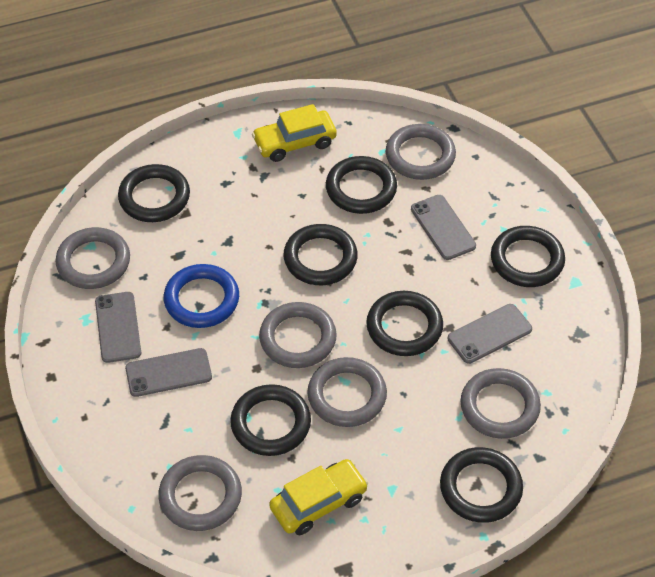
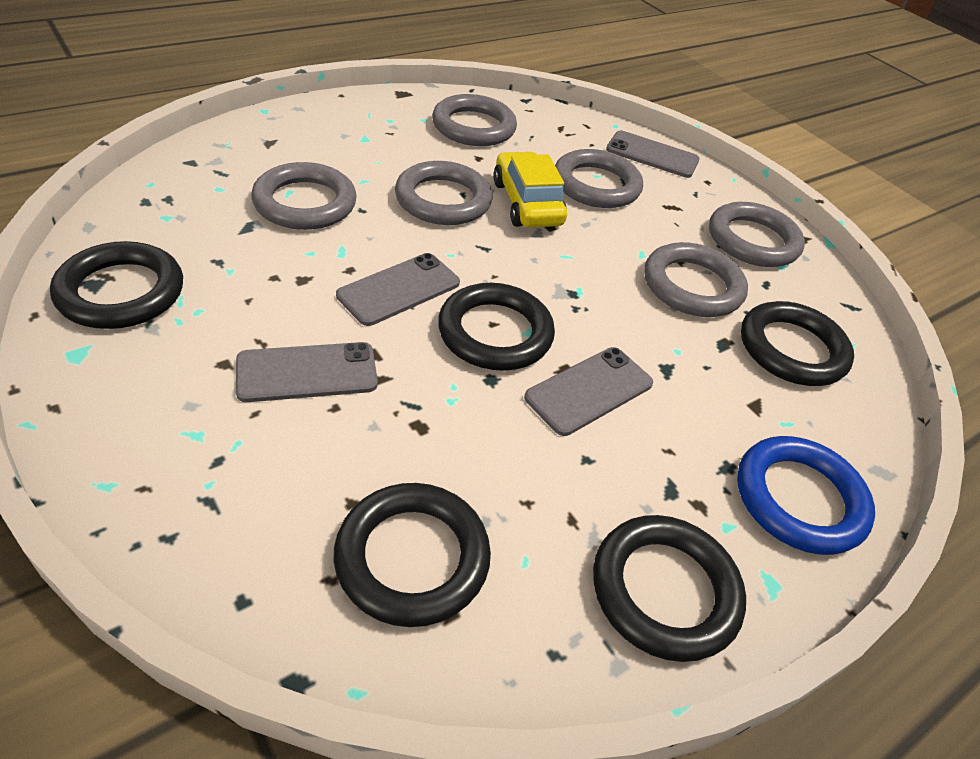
black ring: 7 -> 5
yellow car: 2 -> 1

